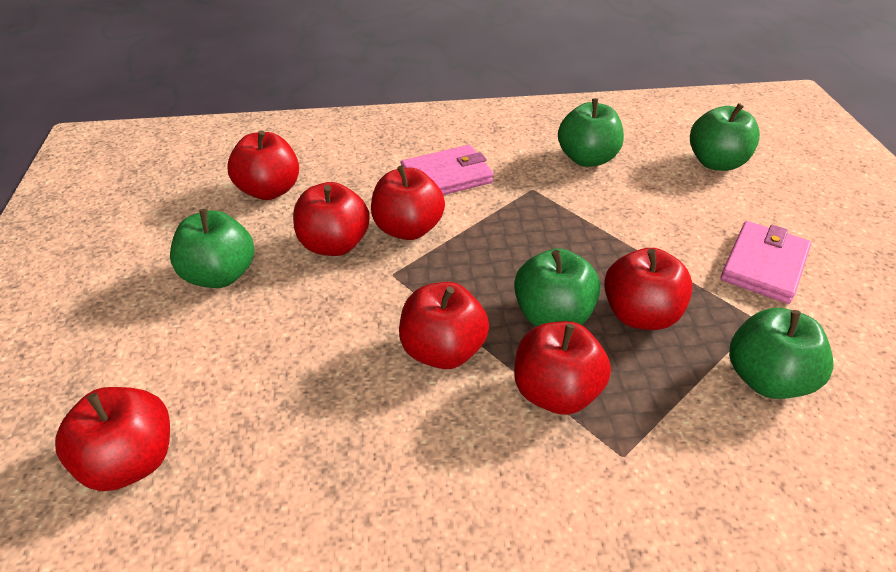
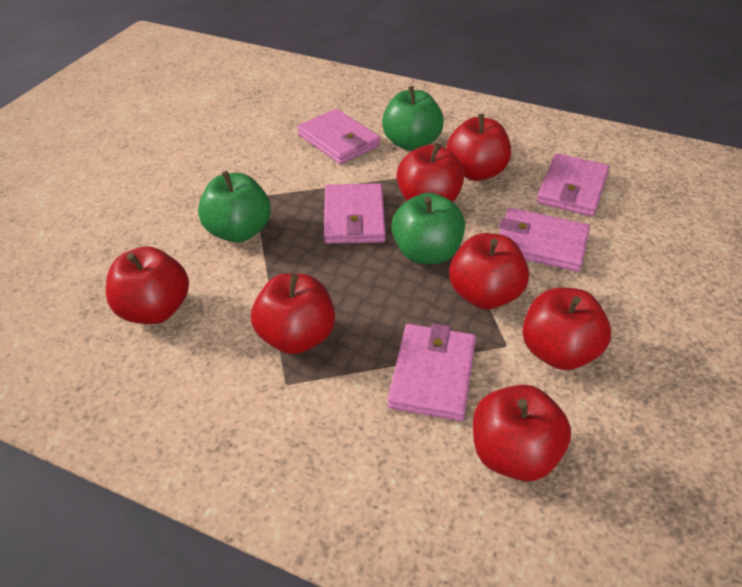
green apple: 5 -> 3
pink wallet: 2 -> 5

